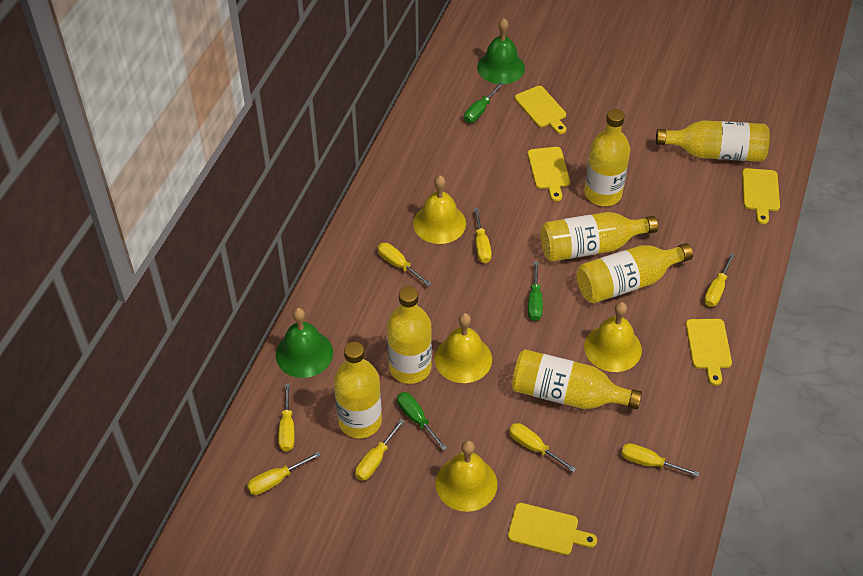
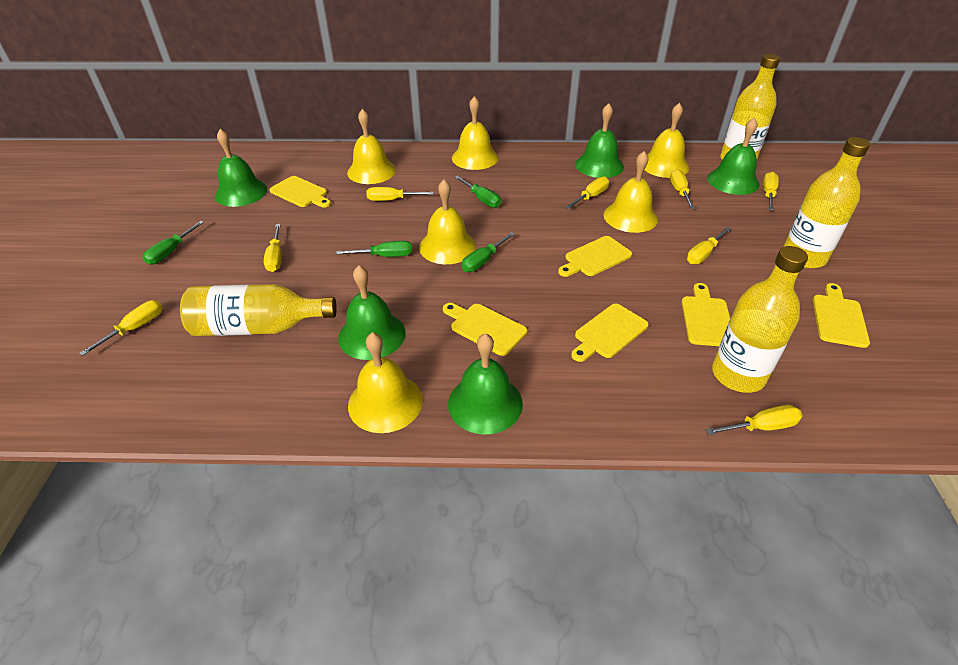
green bell: 2 -> 5
green screwdriver: 3 -> 4
yellow bell: 4 -> 6
yellow bottle: 7 -> 4
yellow cutting board: 5 -> 6

